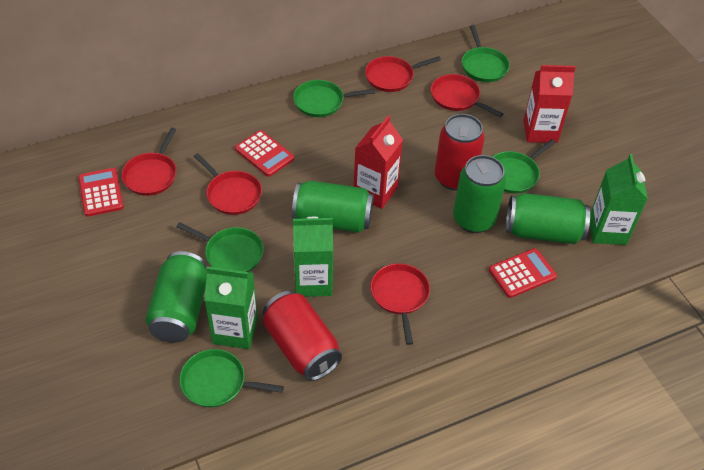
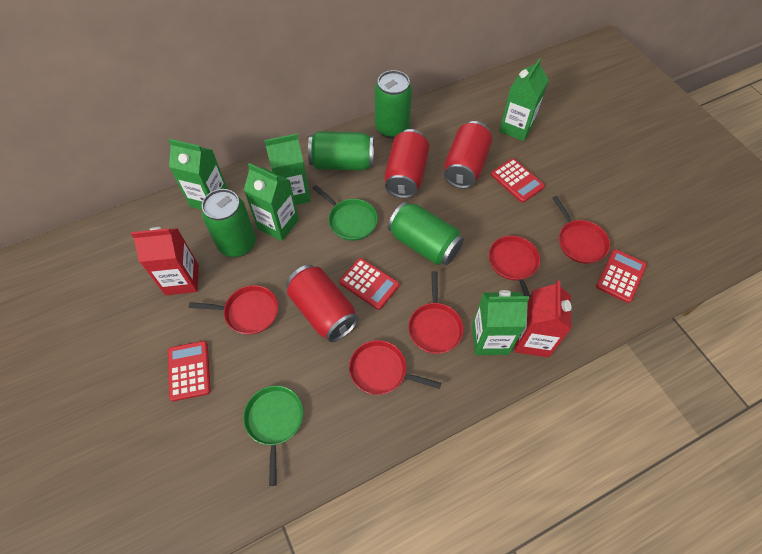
green carton: 3 -> 5
green pan: 5 -> 2
red calculator: 3 -> 4
red can: 2 -> 3

